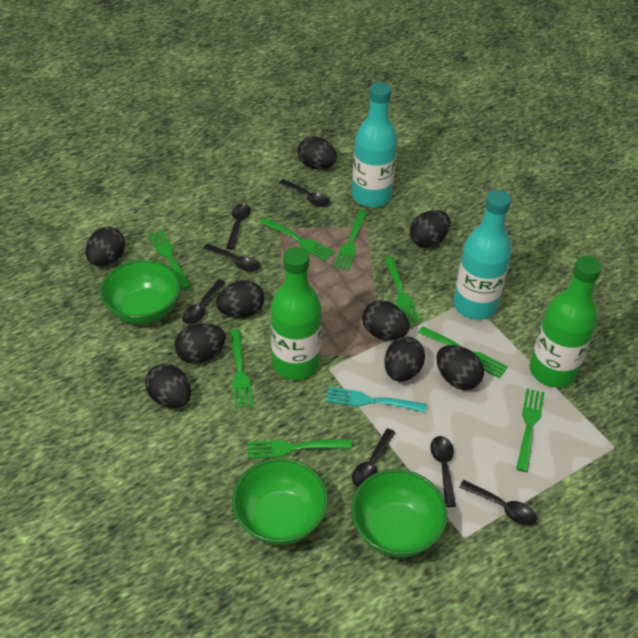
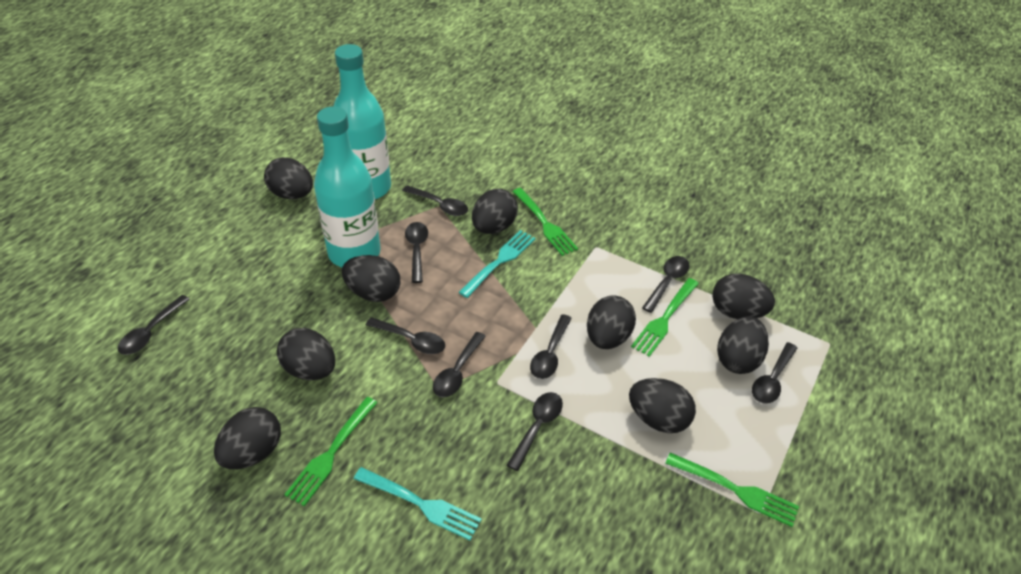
black spoon: 7 -> 9
green bottle: 2 -> 0
green bowl: 3 -> 0
green fork: 8 -> 4
turquoise fork: 1 -> 2

